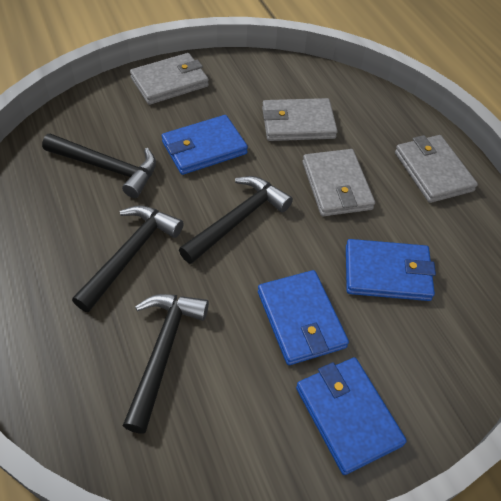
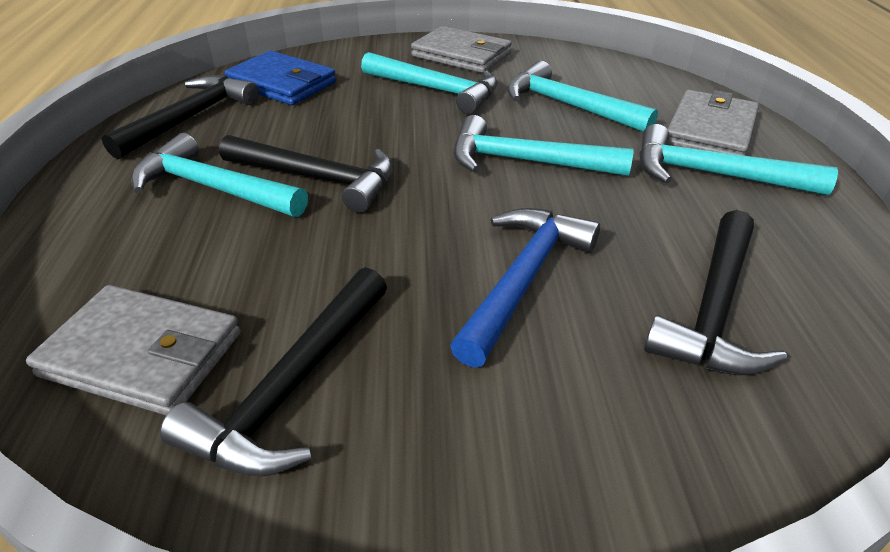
blue hammer: 0 -> 1
blue wallet: 4 -> 1
grey wallet: 4 -> 3
turquoise hammer: 0 -> 5

